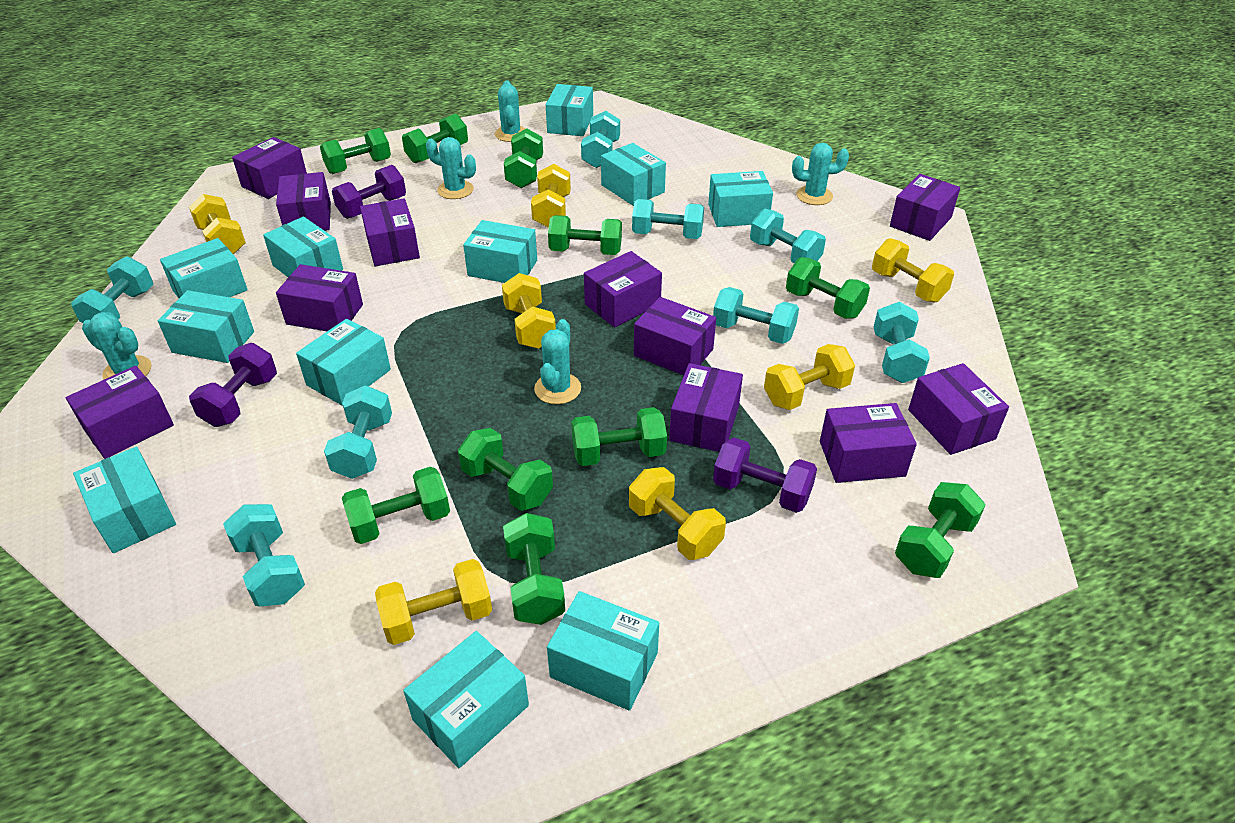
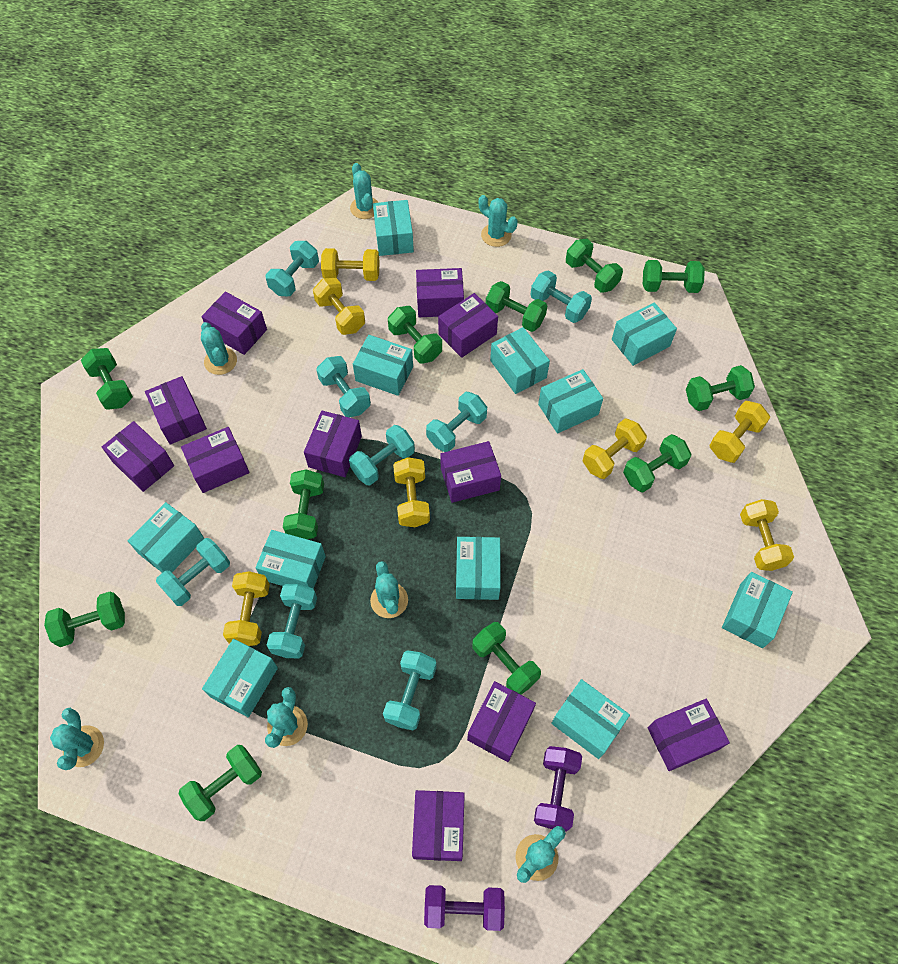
green dumbbell: 10 -> 11
purple dumbbell: 3 -> 2
turquoise cactus: 5 -> 7

